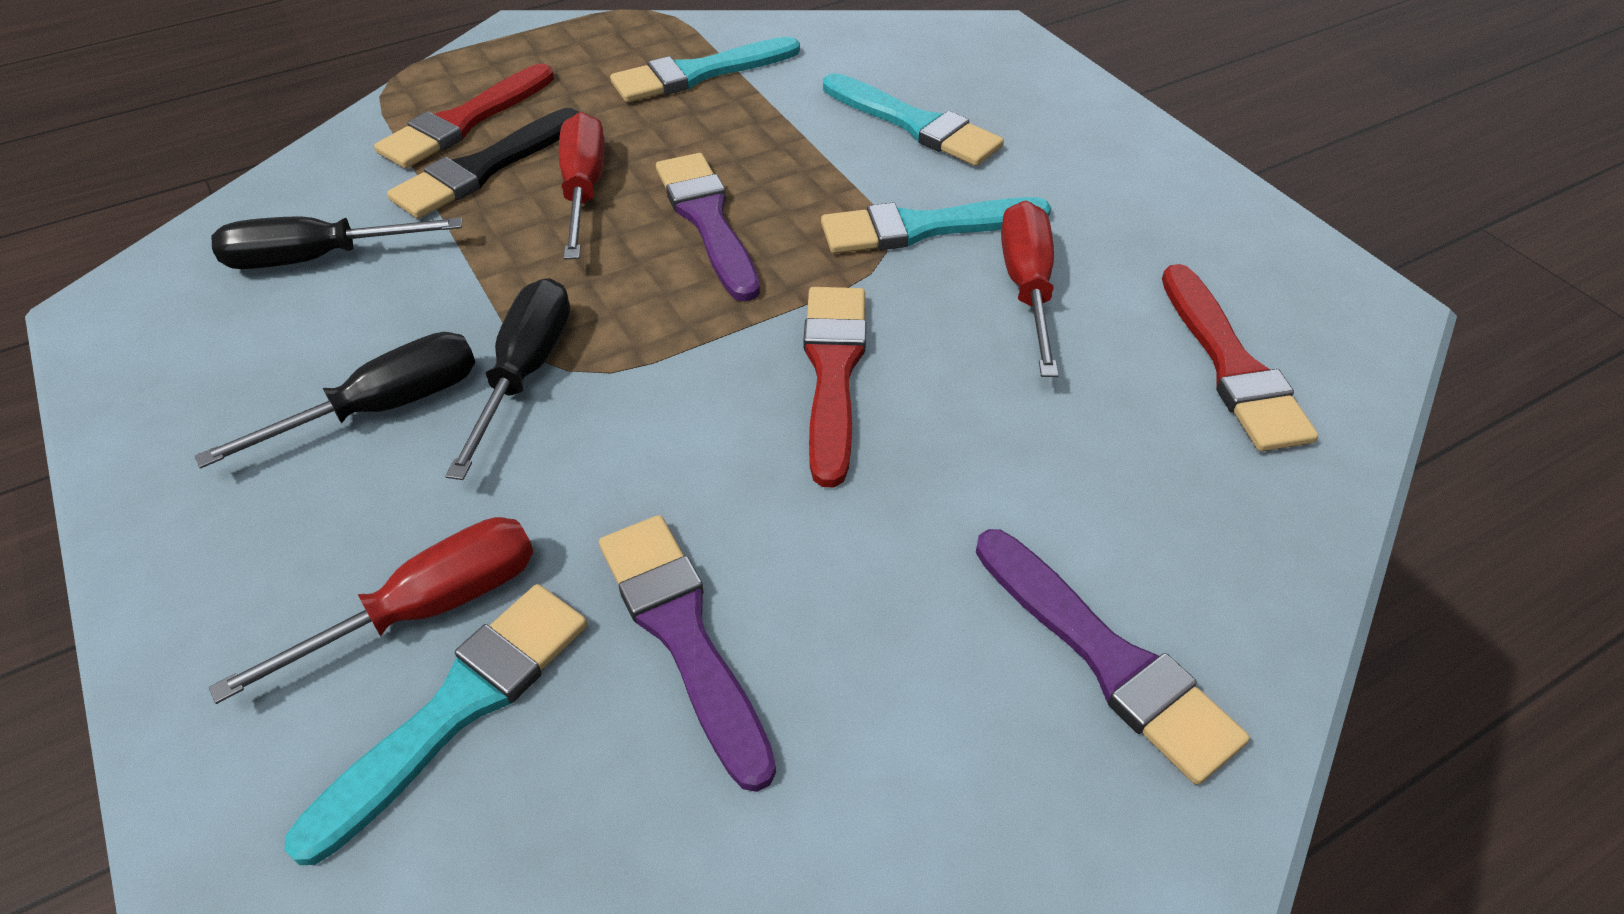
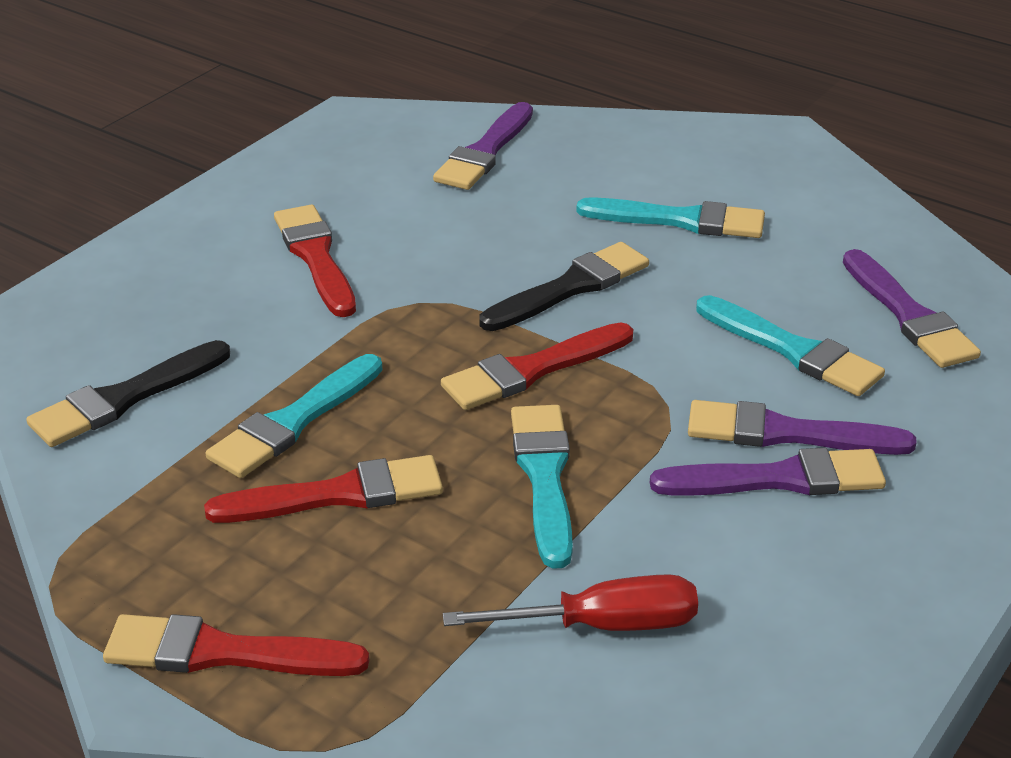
black brush: 1 -> 2
black screwdriver: 3 -> 0
purple brush: 3 -> 4
red brush: 3 -> 4
red screwdriver: 3 -> 1

